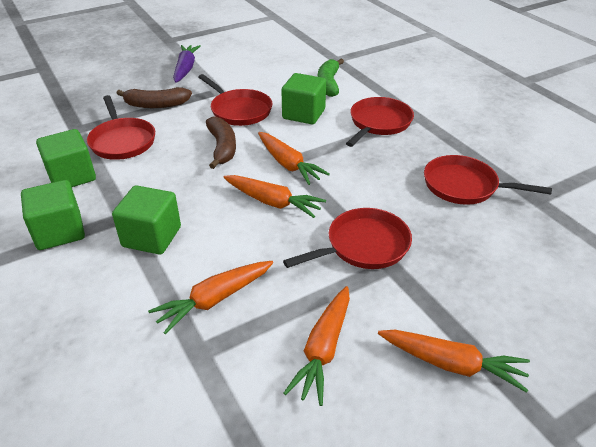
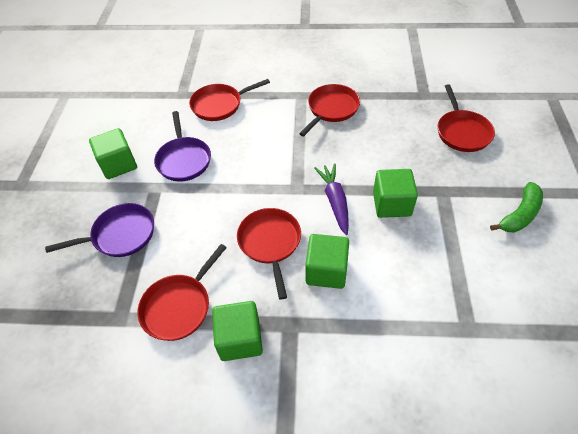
brown banana: 2 -> 0
orange carrot: 5 -> 0
purple pan: 0 -> 2

